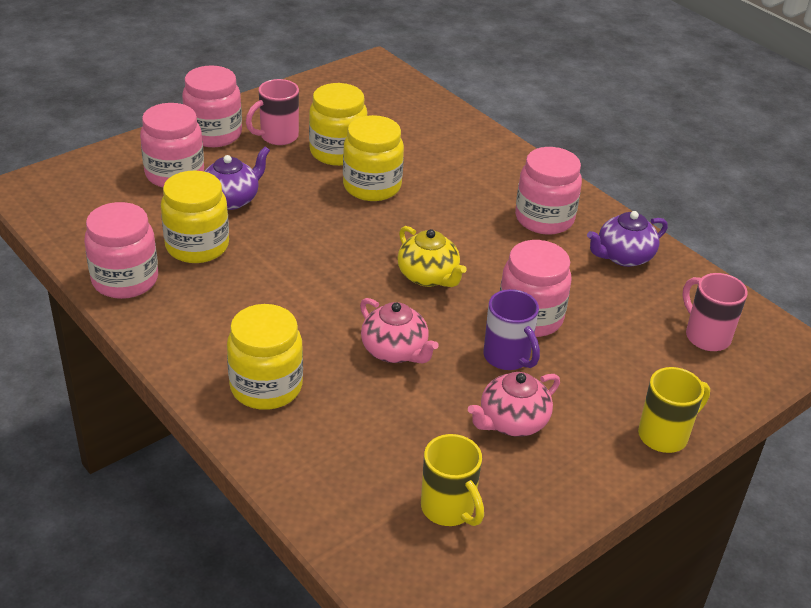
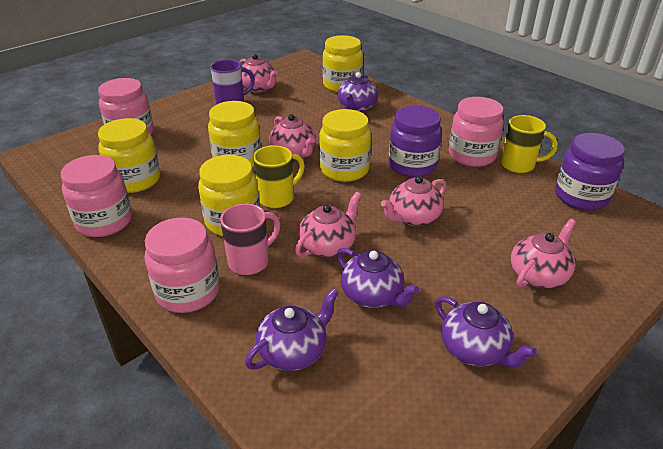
pink jar: 5 -> 4
pink mug: 2 -> 1
pink teapot: 2 -> 5
purple jar: 0 -> 2
purple teapot: 2 -> 4
yellow jar: 4 -> 5
yellow teapot: 1 -> 0

